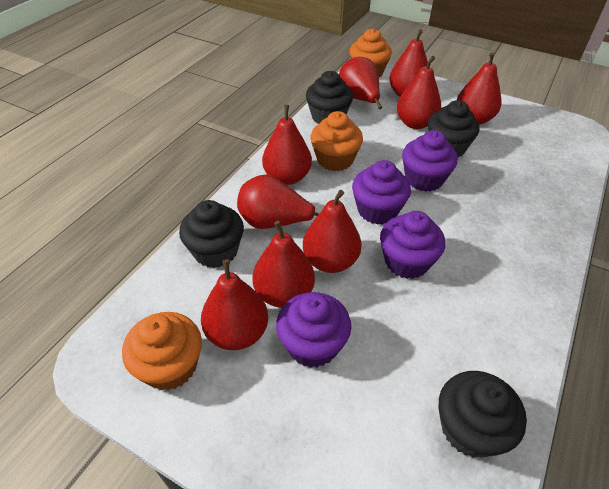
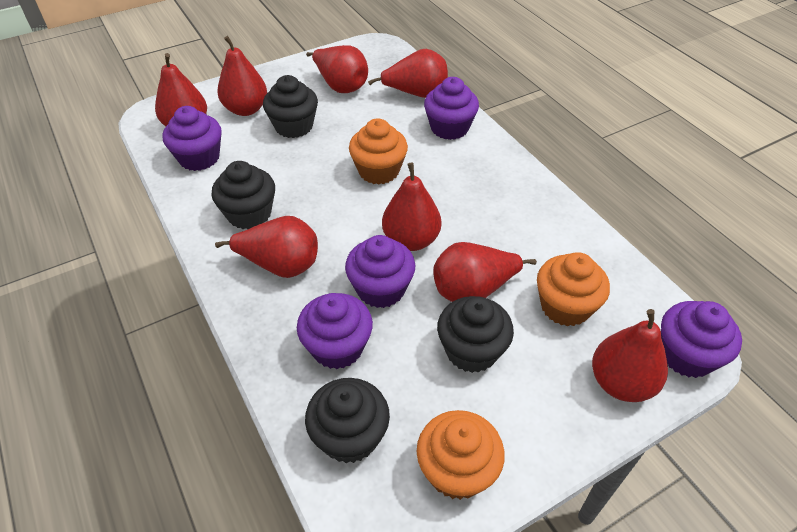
purple cupcake: 4 -> 5
red pear: 9 -> 8

